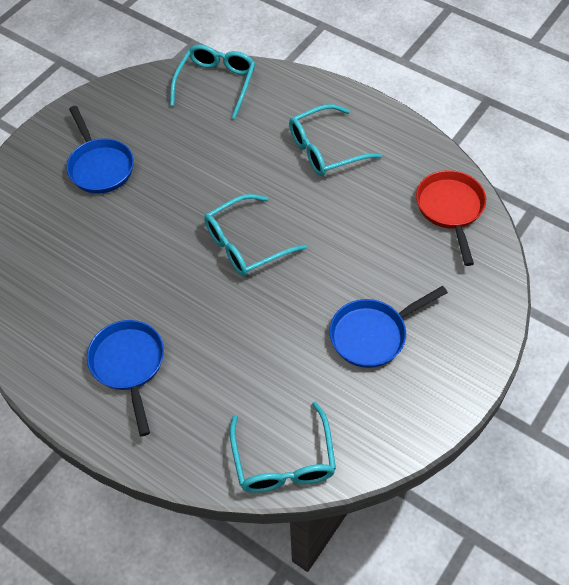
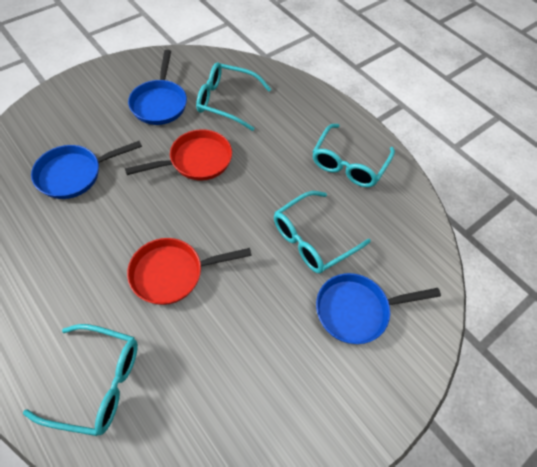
red pan: 1 -> 2

